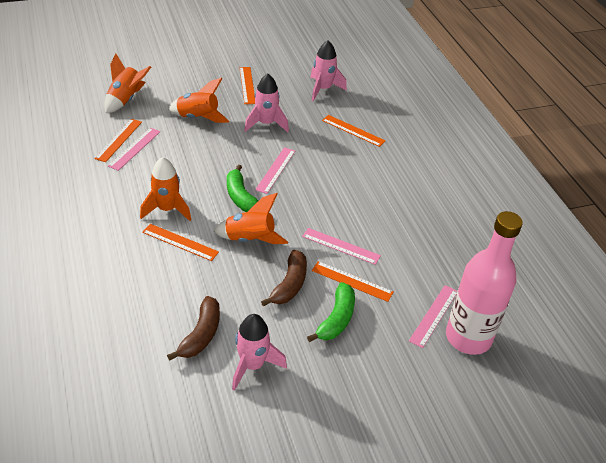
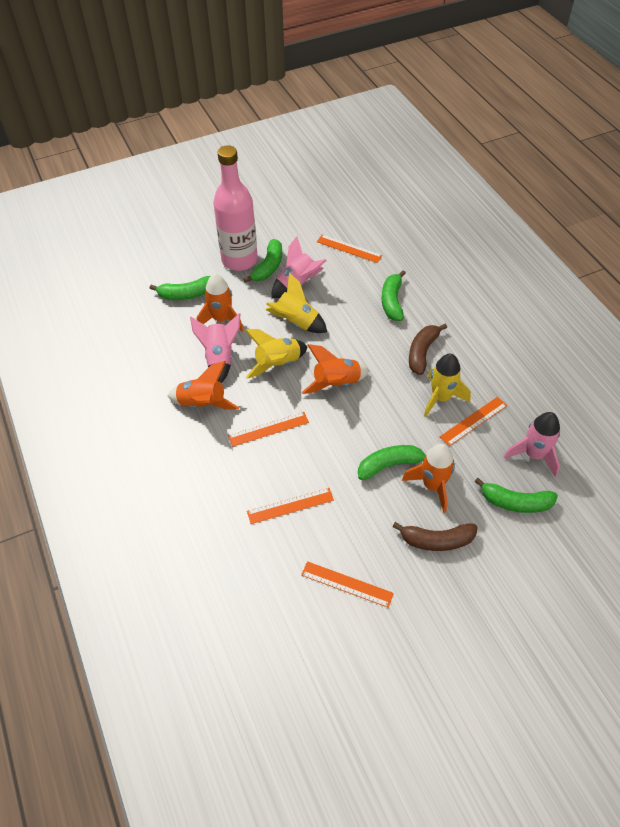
green banana: 2 -> 5
pink ruler: 4 -> 0
yellow rocket: 0 -> 3

